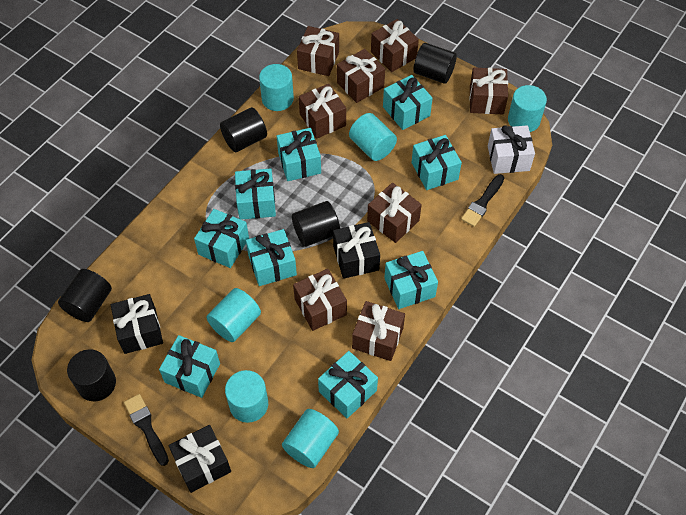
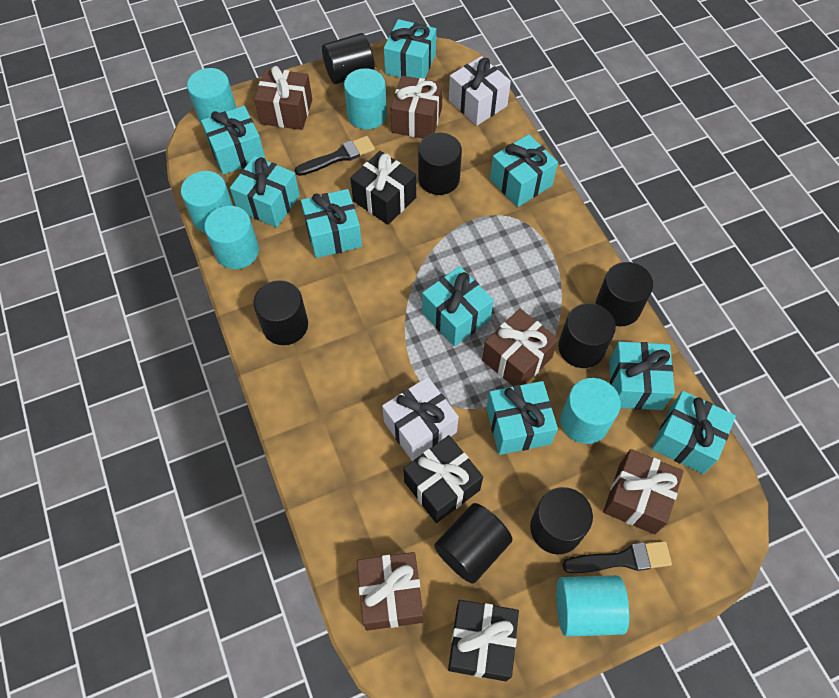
black cylinder: 5 -> 7
brown gift: 8 -> 5
white gift: 1 -> 2

